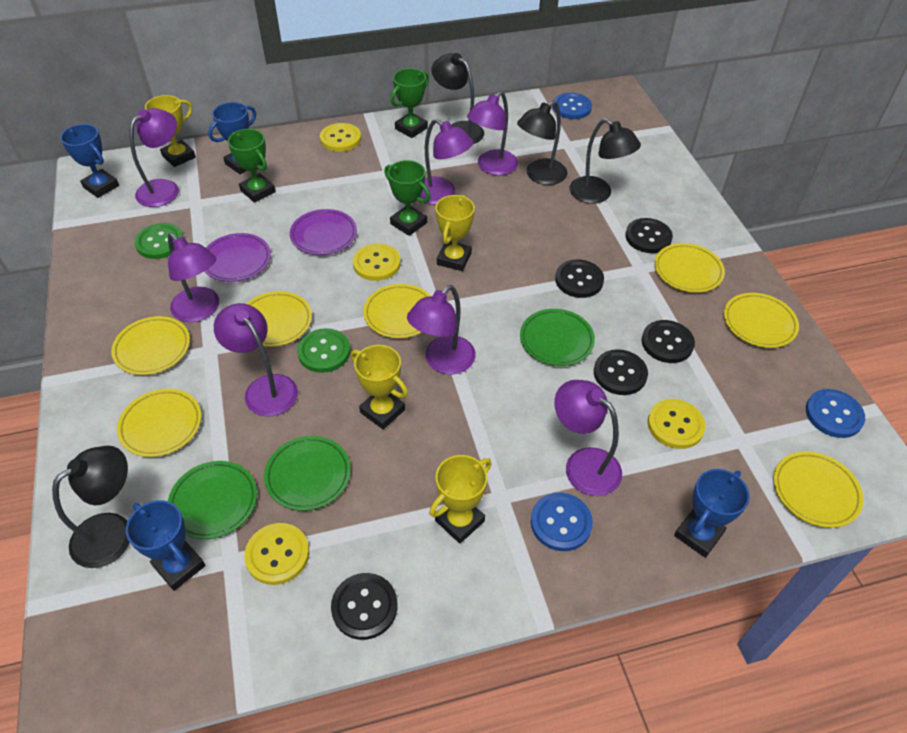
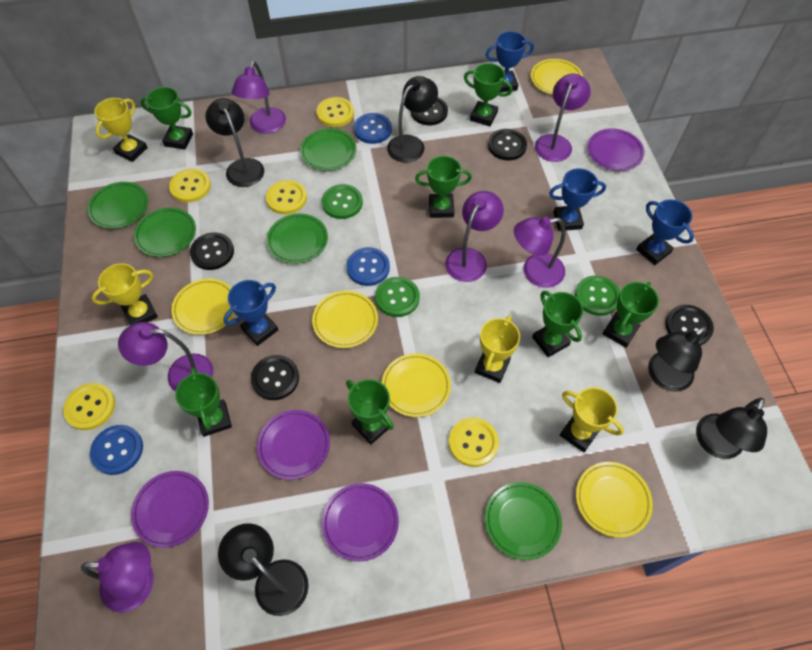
black lamp: 4 -> 5
green button: 2 -> 3
green plate: 3 -> 5
green trophy: 3 -> 7
purple lamp: 7 -> 6
purple plate: 2 -> 4
yellow button: 4 -> 5
yellow plate: 7 -> 5

